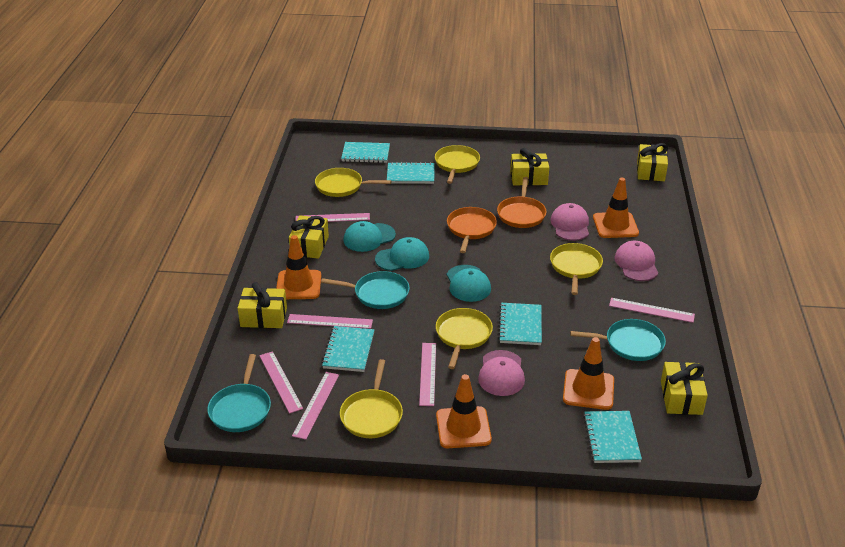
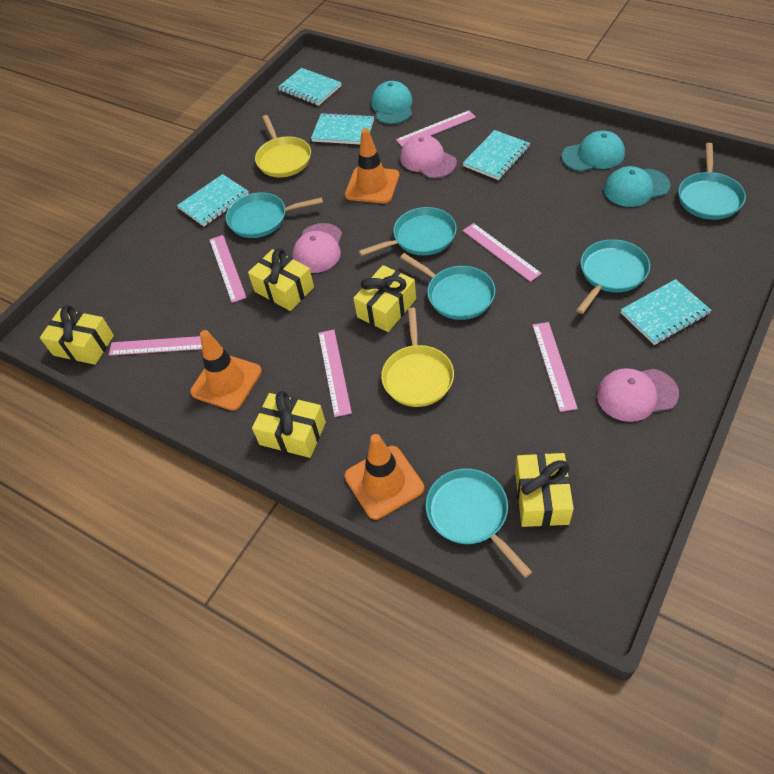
orange pan: 2 -> 0
orange traffic cone: 4 -> 3
turquoise pan: 3 -> 6
yellow pan: 5 -> 2

